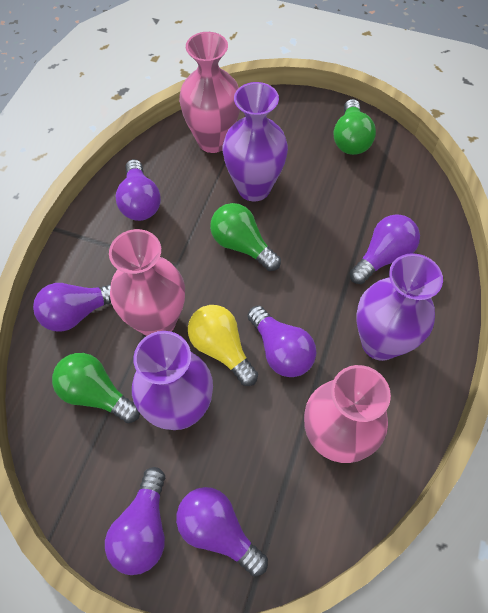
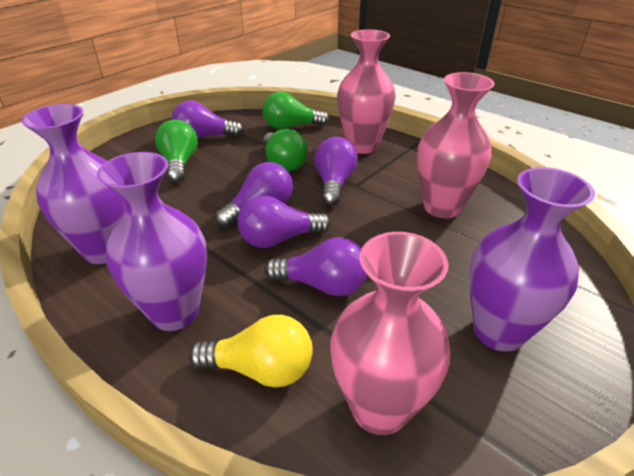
purple light bulb: 6 -> 5

